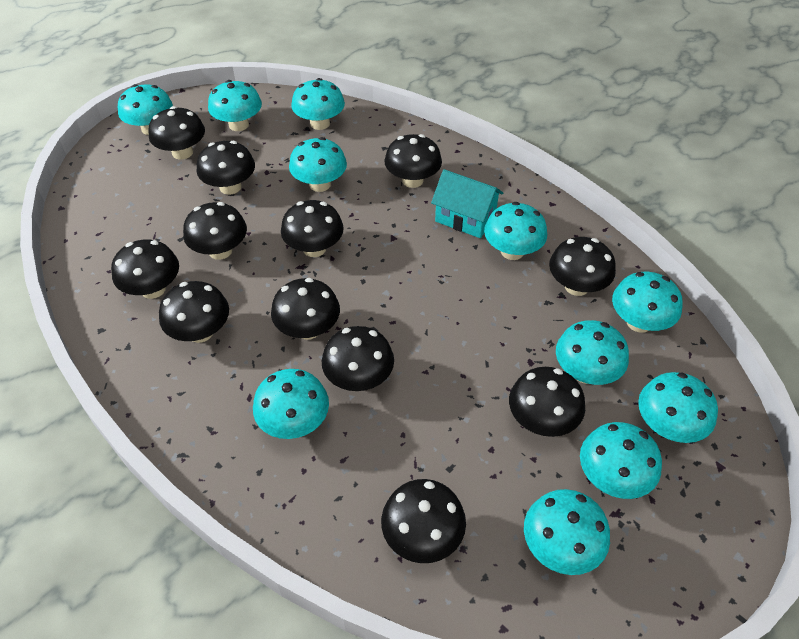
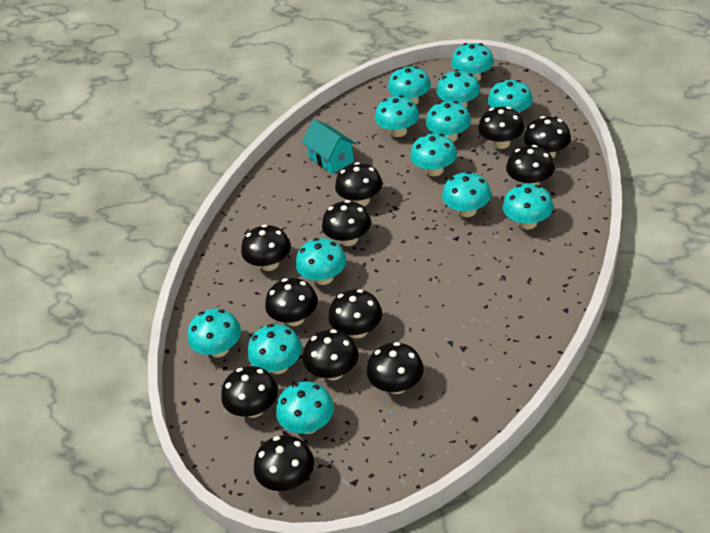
turquoise mushroom: 11 -> 13

